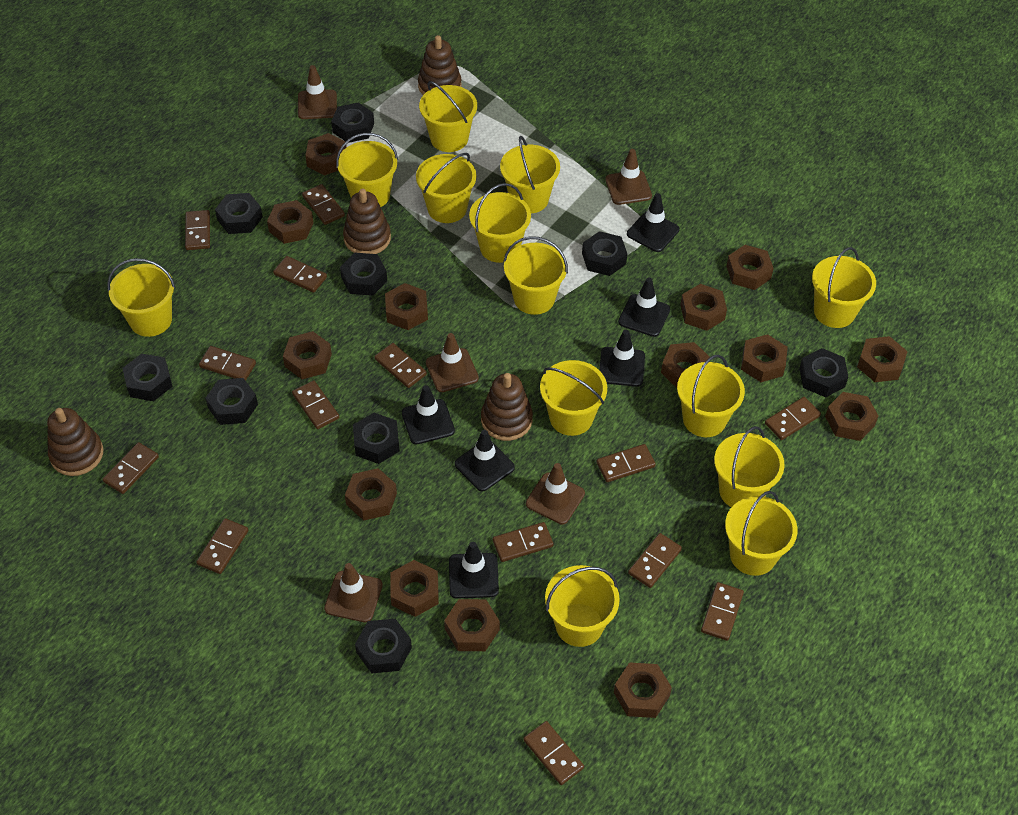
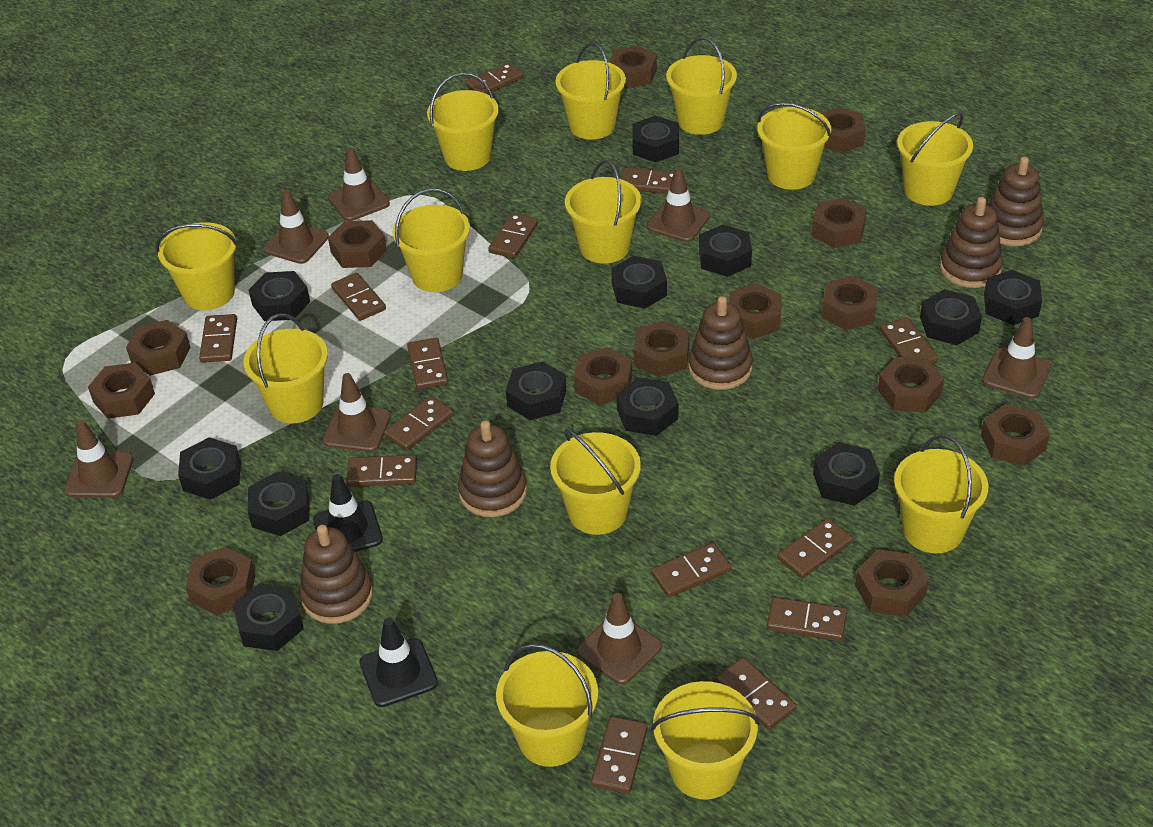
black nut: 9 -> 12
black traffic cone: 6 -> 2
brown stacking toy: 4 -> 5
brown traffic cone: 5 -> 7

